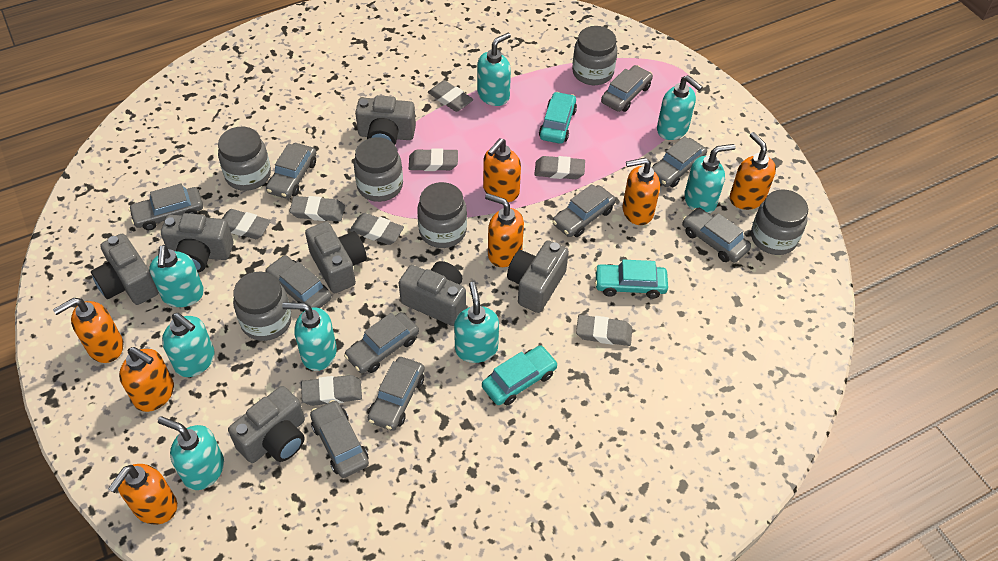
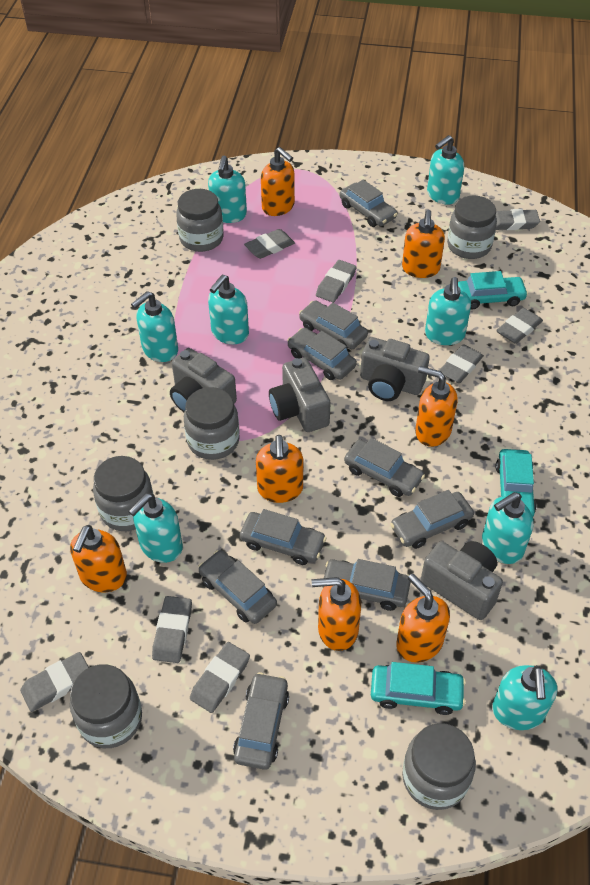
grey camera: 7 -> 4
grey car: 10 -> 9

